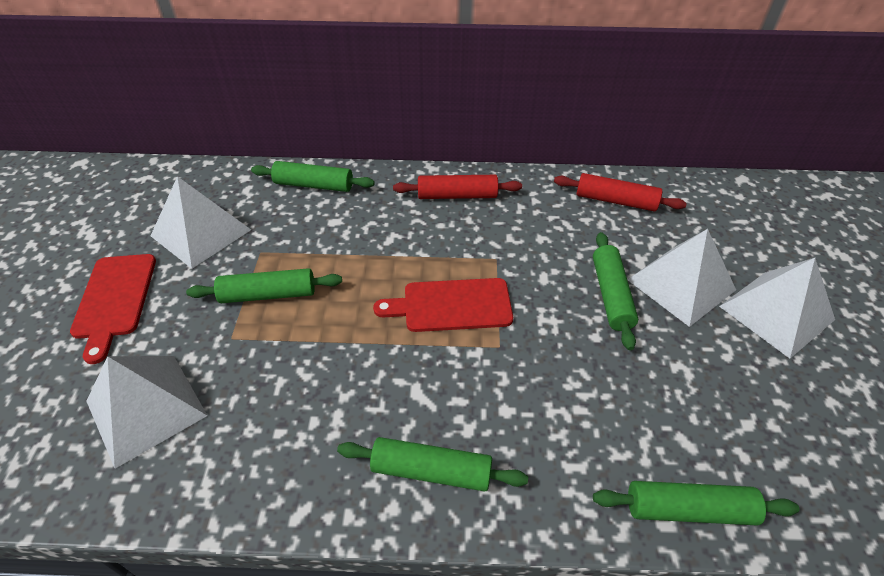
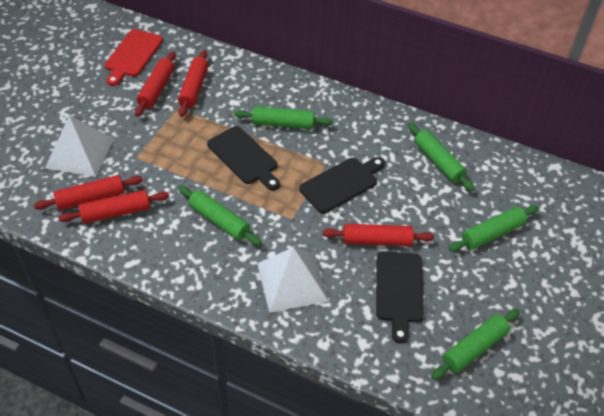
black cutting board: 0 -> 3
red cutting board: 2 -> 1
red rolling pin: 2 -> 5
white pyramid: 4 -> 2

